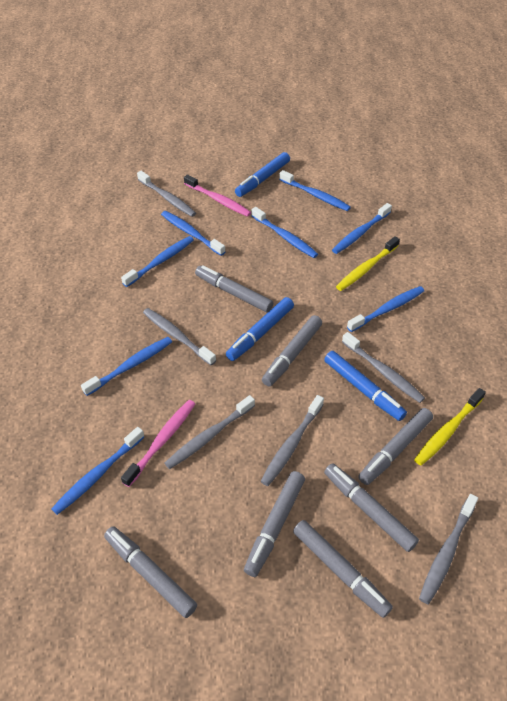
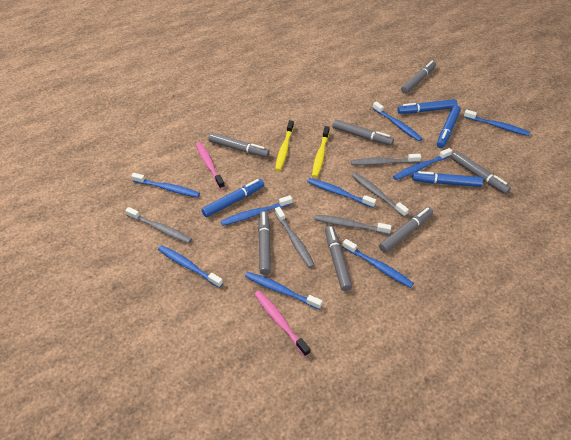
blue marker: 3 -> 4
blue toothbrush: 8 -> 9
grey toothbrush: 6 -> 5

